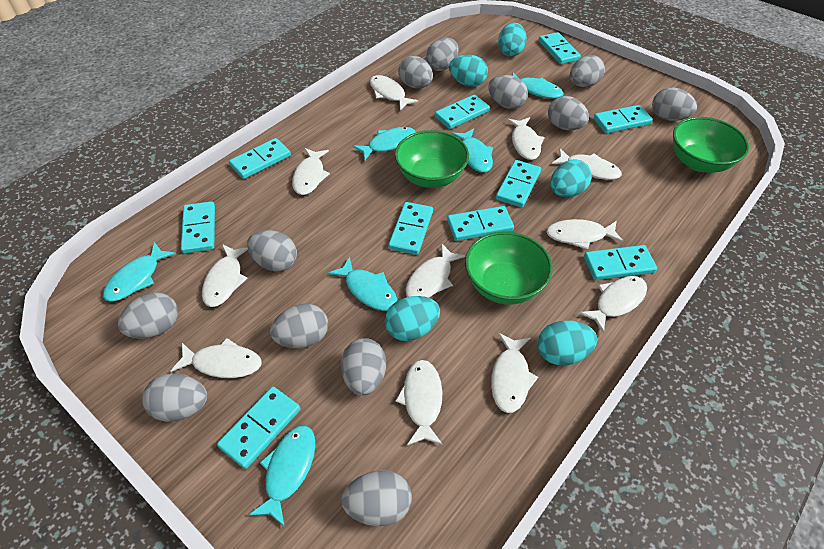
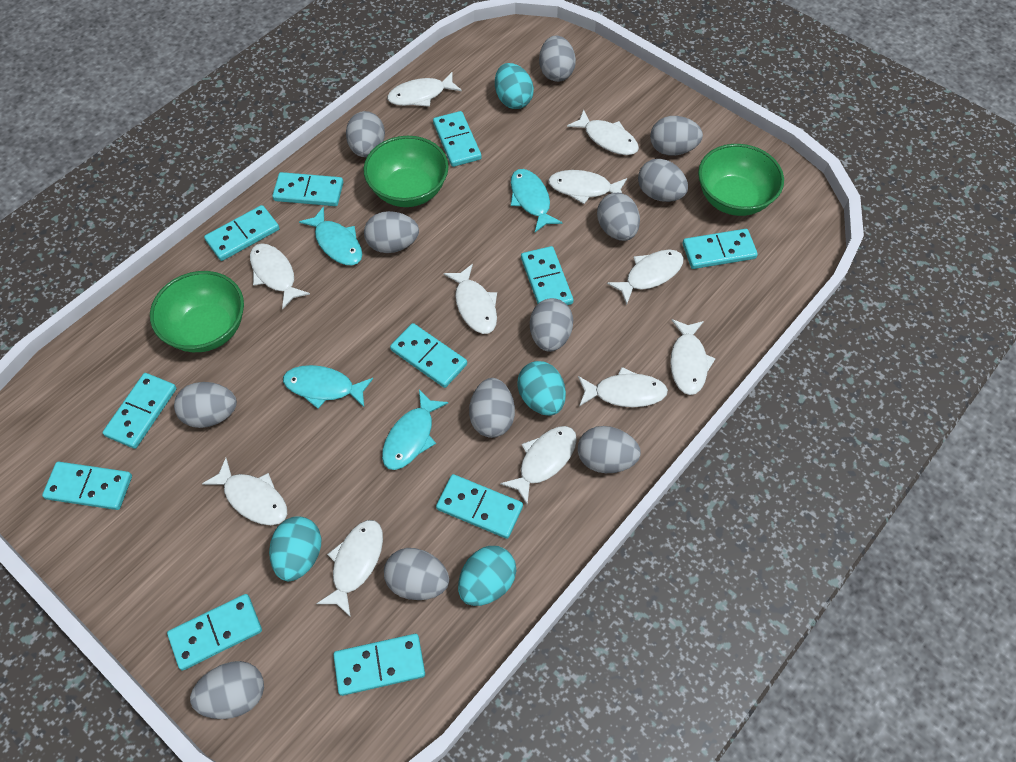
turquoise domino: 10 -> 11
turquoise egg: 5 -> 4
turquoise fish: 6 -> 4

